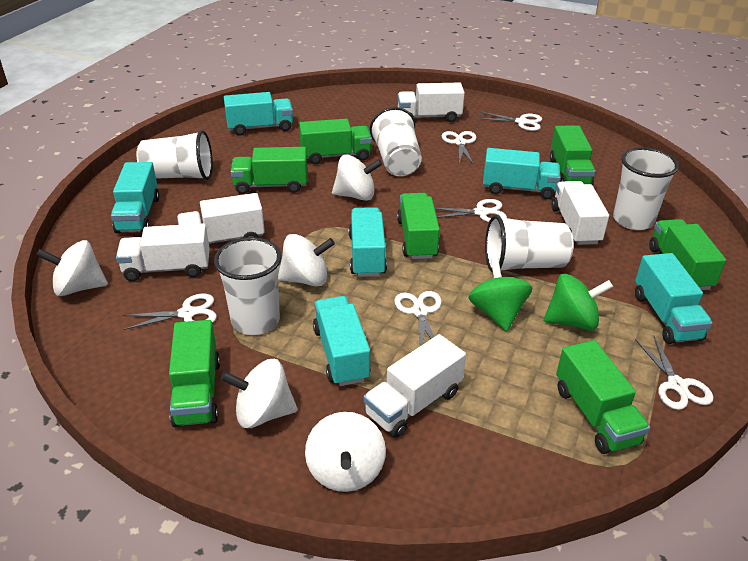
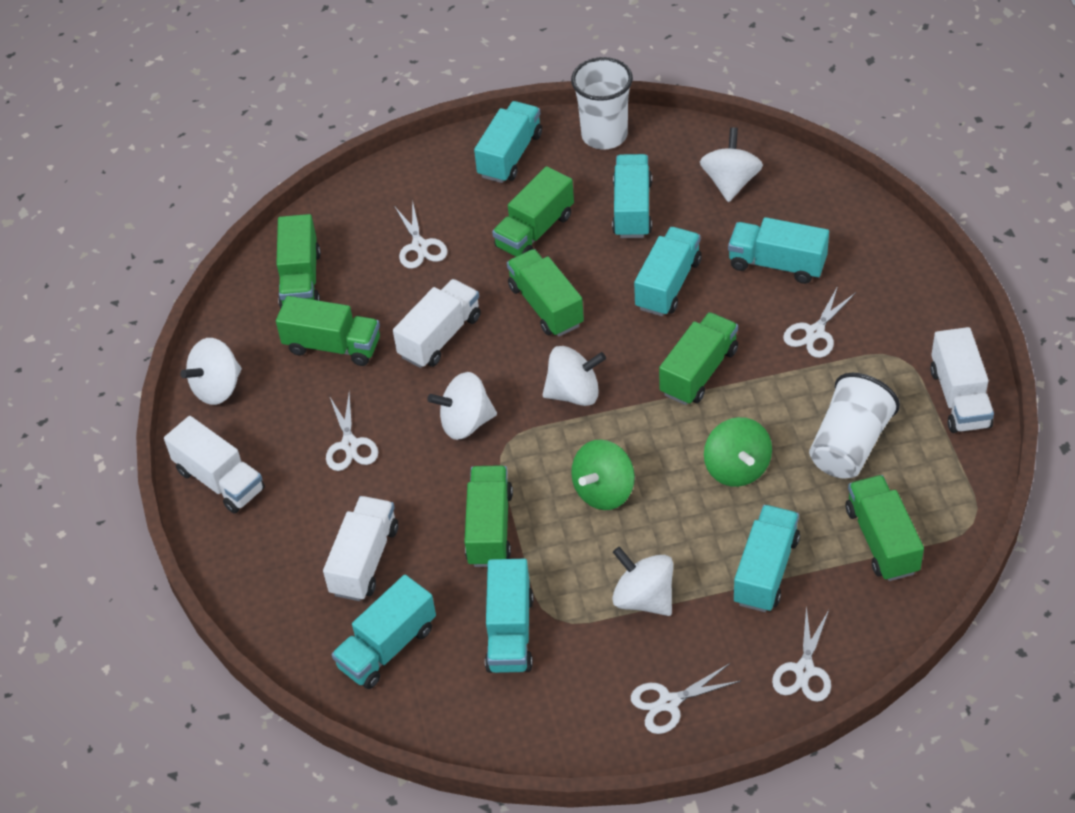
turquoise truck: 6 -> 7
white cup: 5 -> 2
white scissors: 6 -> 5
white truck: 5 -> 4

